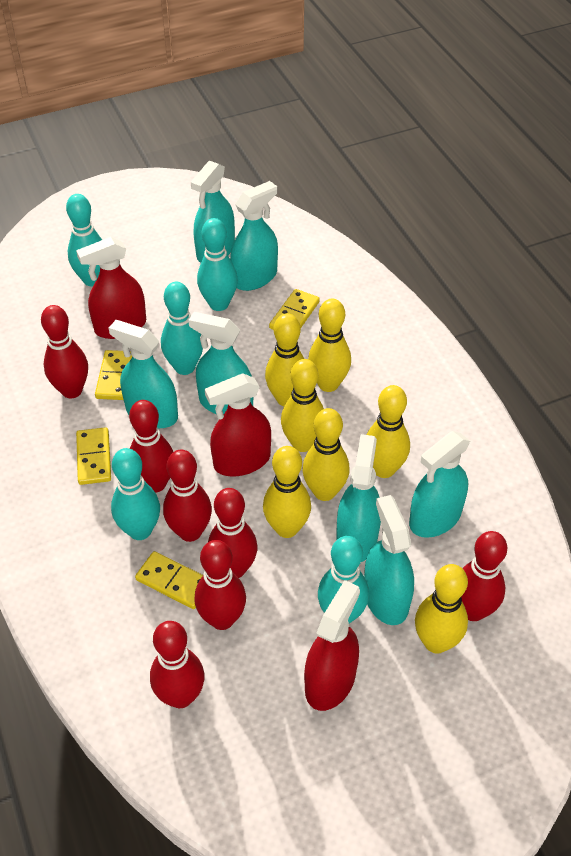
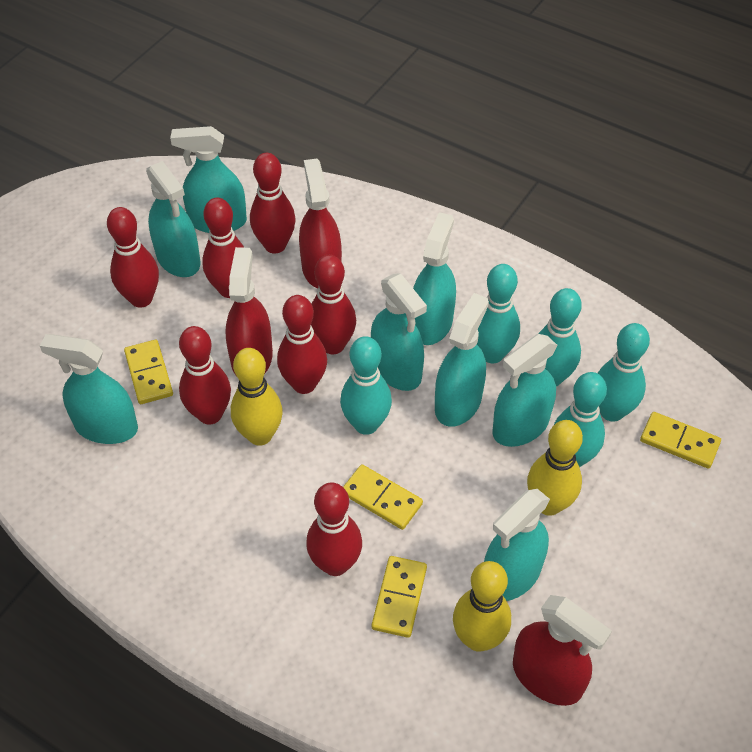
turquoise spray bottle: 7 -> 8
yellow bowling pin: 7 -> 3

